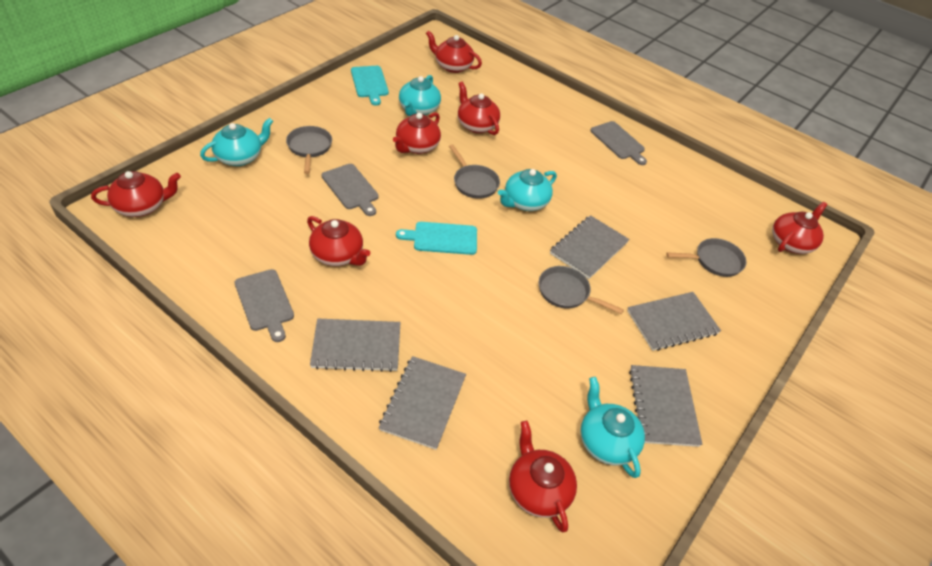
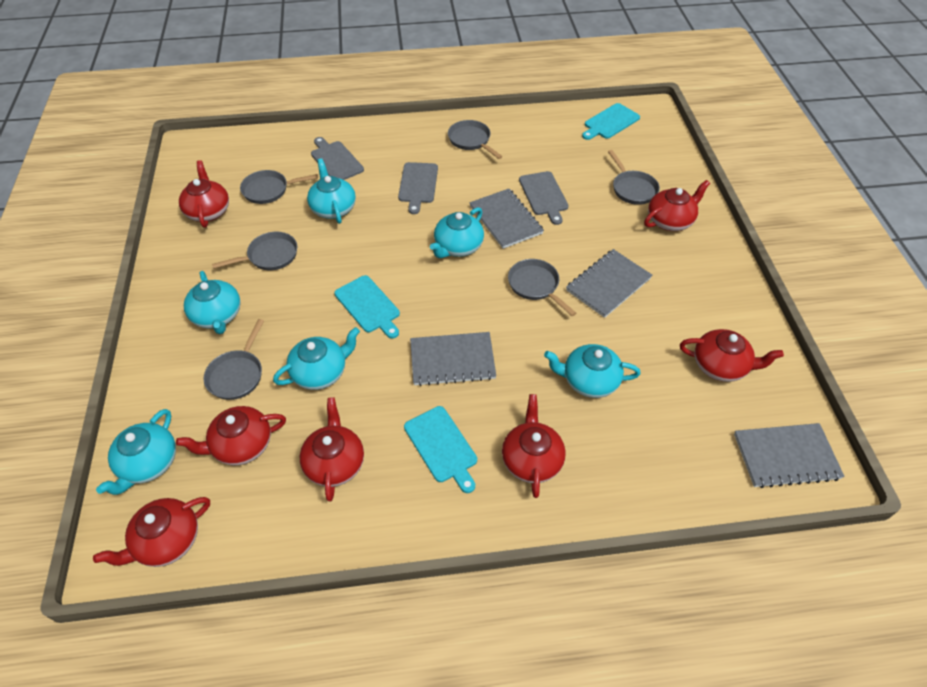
grey notebook: 5 -> 4
grey pan: 4 -> 6
turquoise cutting board: 2 -> 3
turquoise teapot: 4 -> 6

